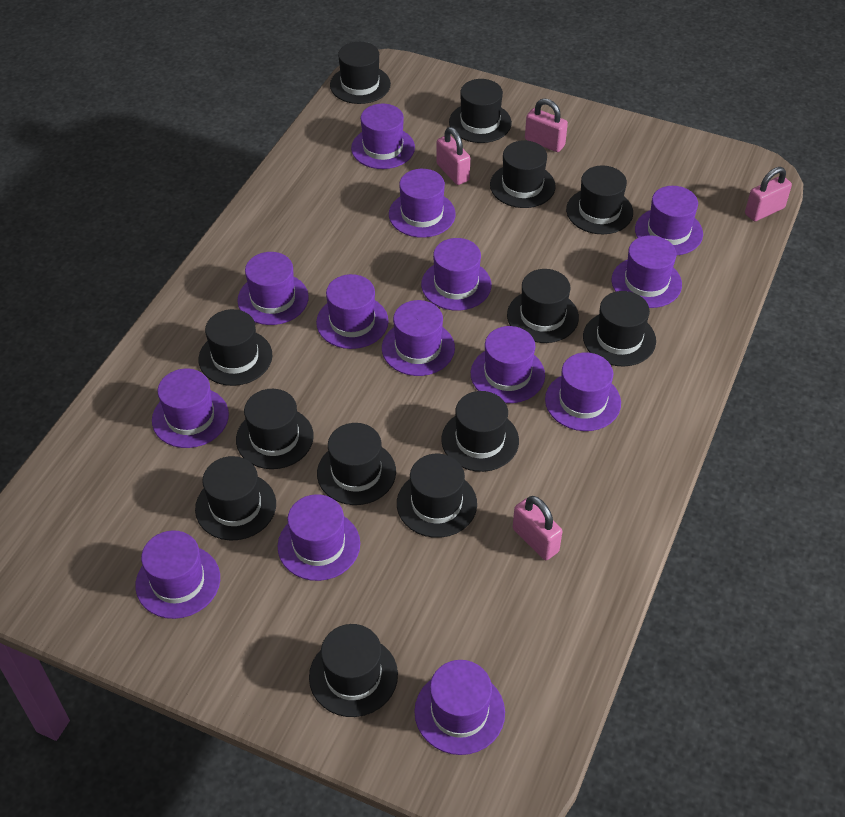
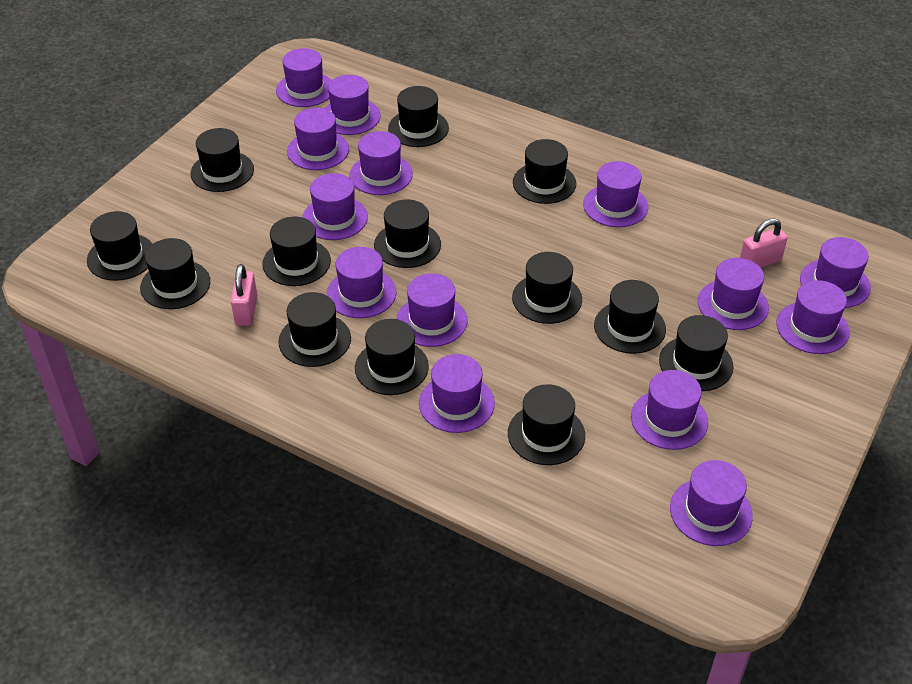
pink padlock: 4 -> 2

